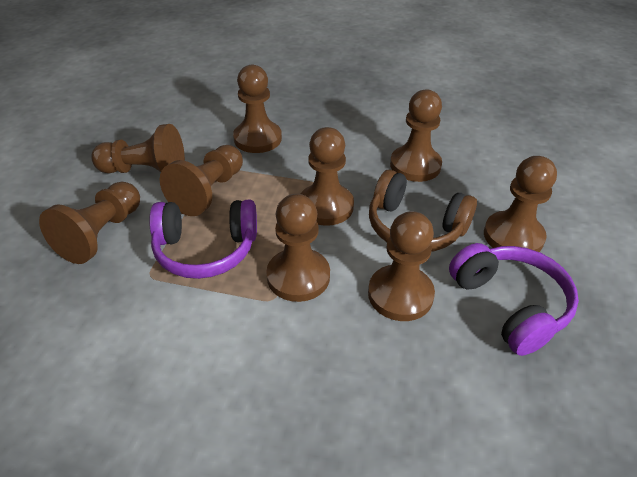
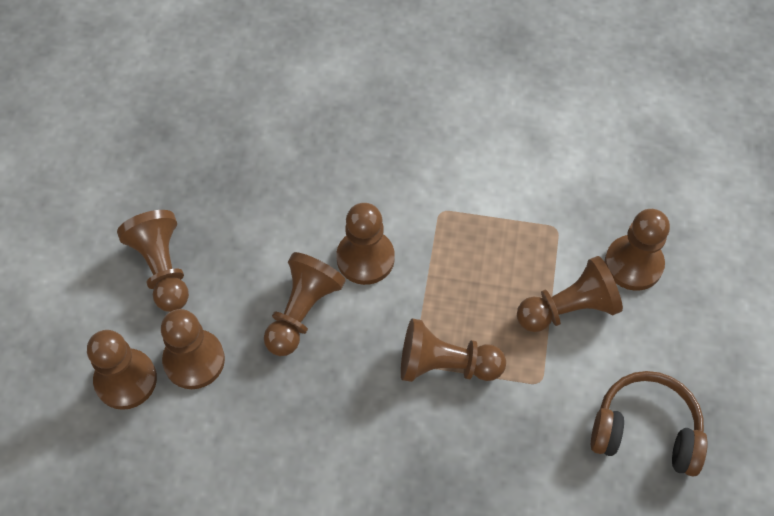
brown pawn: 9 -> 8
purple headphones: 2 -> 0

